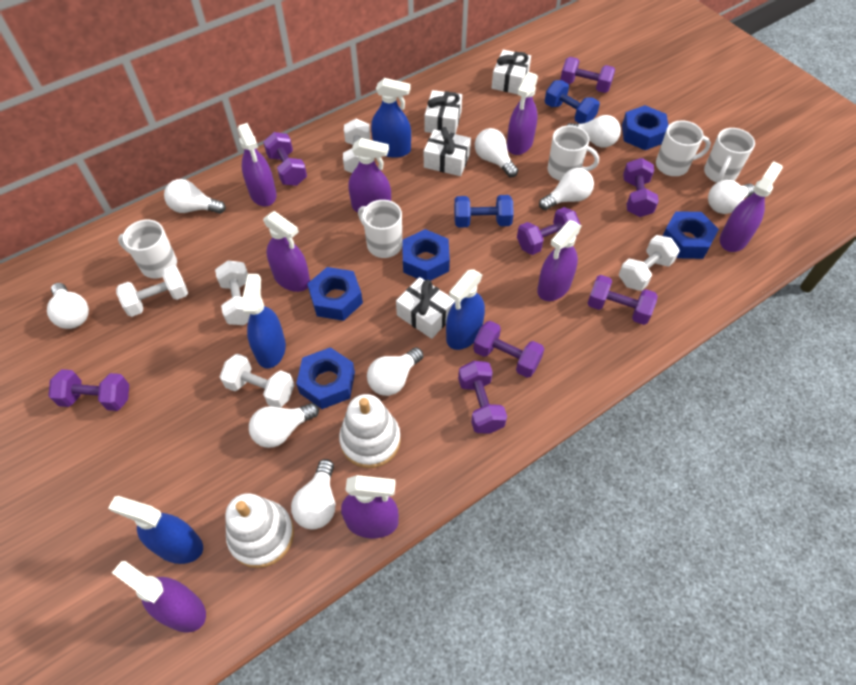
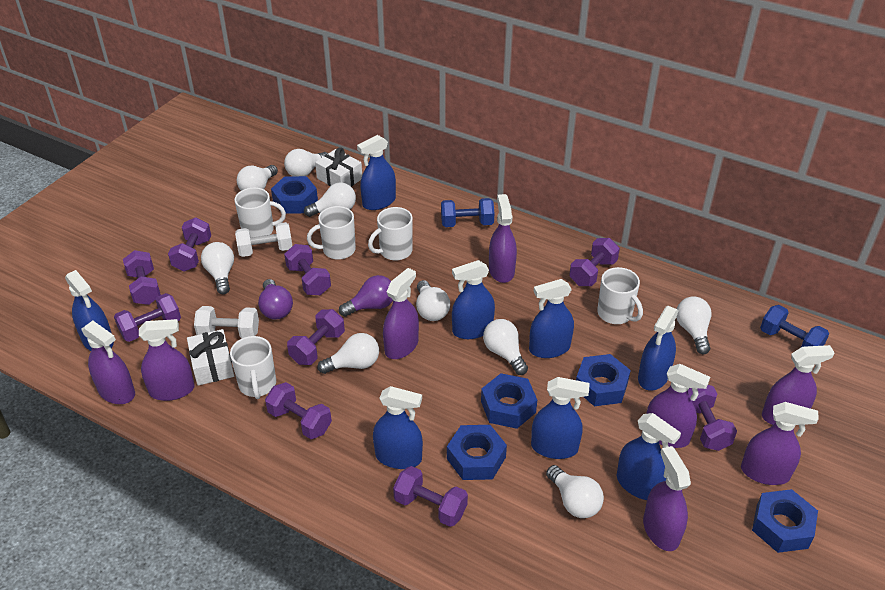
blue spray bottle: 4 -> 8
purple dumbbell: 8 -> 9
purple light bulb: 0 -> 2
white dumbbell: 5 -> 2
white gift: 4 -> 2
white stacking toy: 2 -> 0

